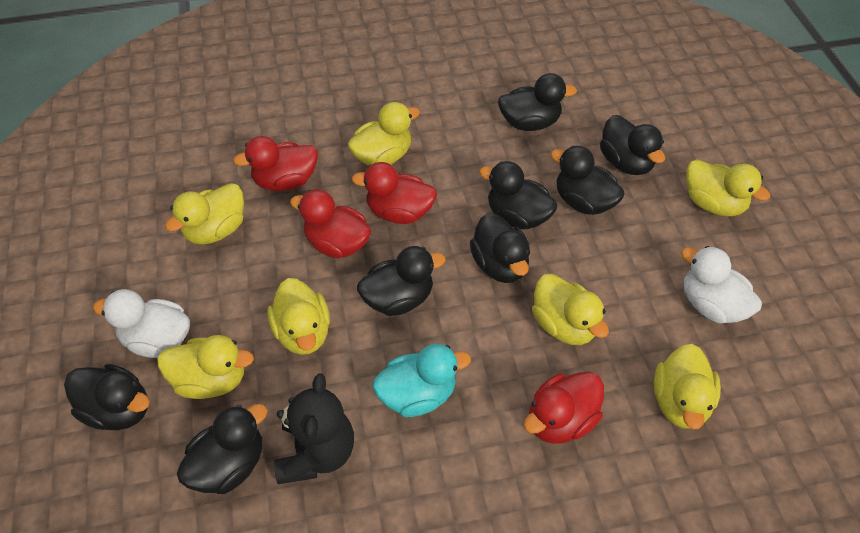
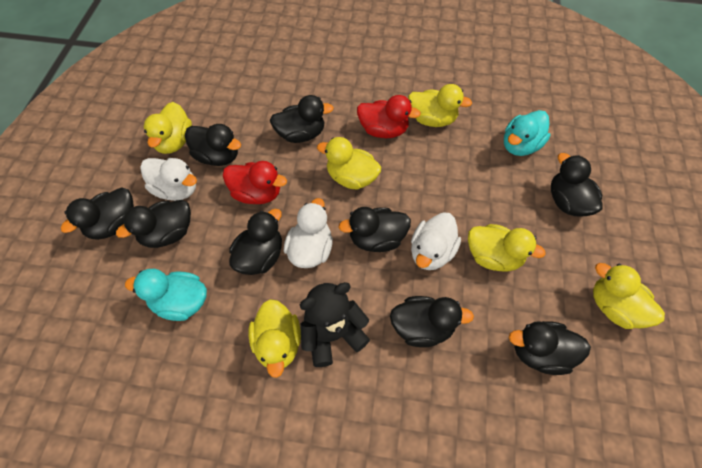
black duck: 8 -> 9
red duck: 4 -> 2
turquoise duck: 1 -> 2
white duck: 2 -> 3
yellow duck: 7 -> 6

